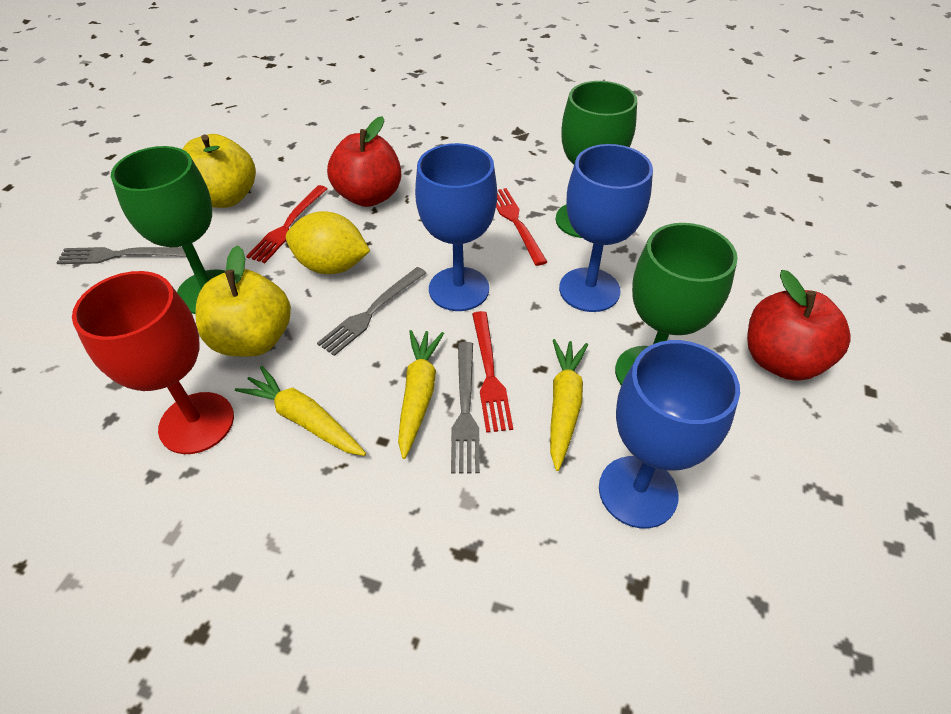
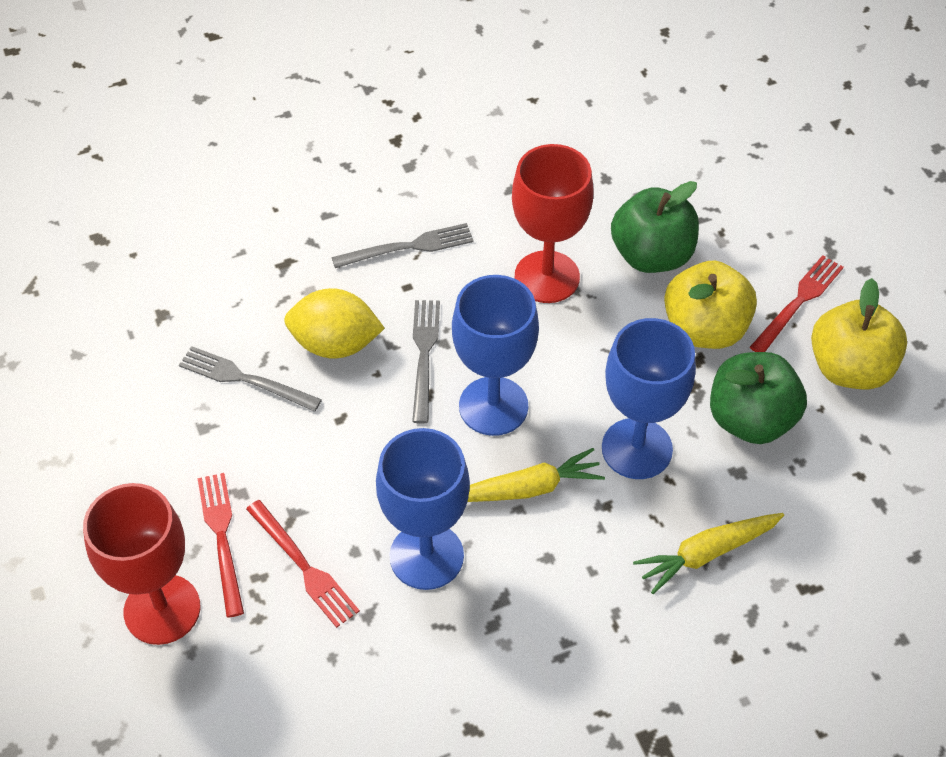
green apple: 0 -> 2
green goblet: 3 -> 0
red apple: 2 -> 0
red goblet: 1 -> 2
yellow carrot: 3 -> 2

